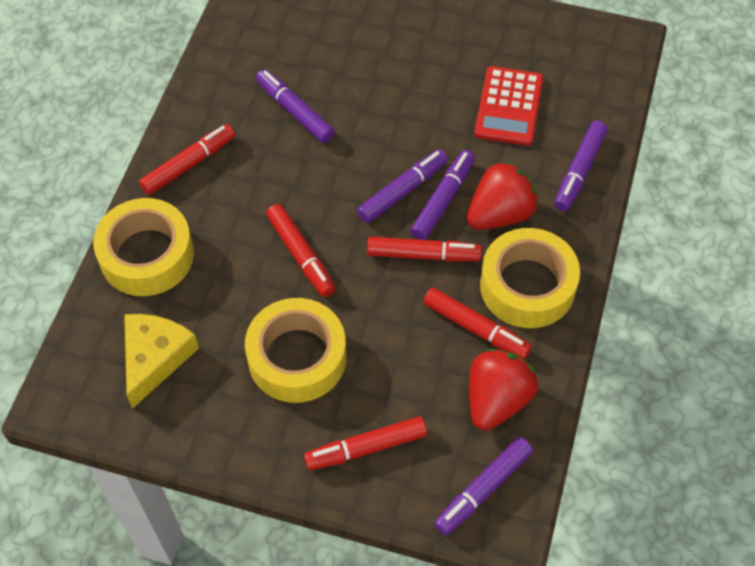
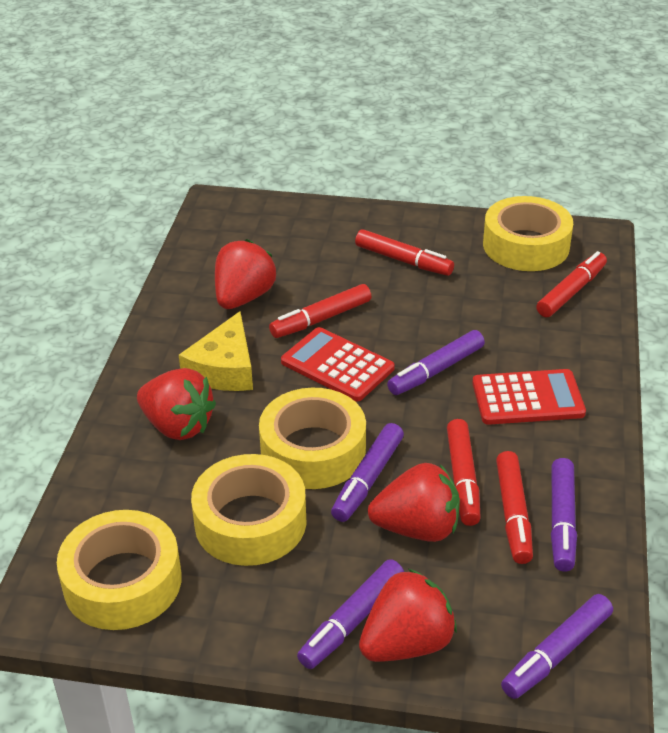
red calculator: 1 -> 2
red strawberry: 2 -> 4
yellow tape: 3 -> 4

